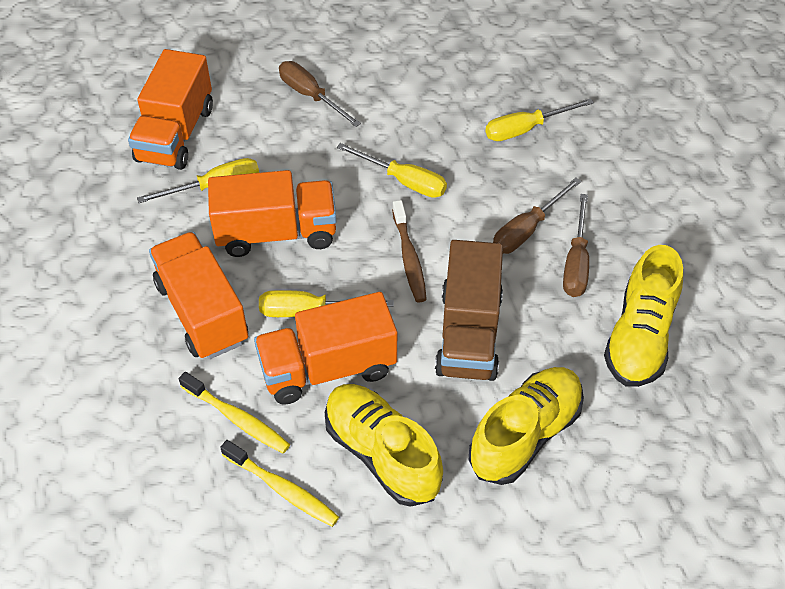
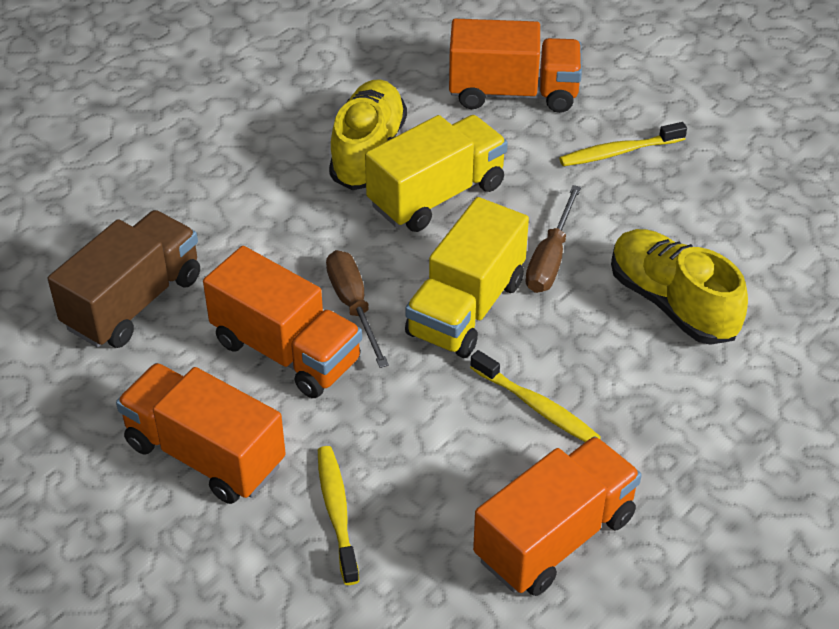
brown screwdriver: 3 -> 2
brown toothbrush: 1 -> 0
yellow screwdriver: 4 -> 0
yellow shoe: 3 -> 2
yellow toothbrush: 2 -> 3
yellow truck: 0 -> 2

